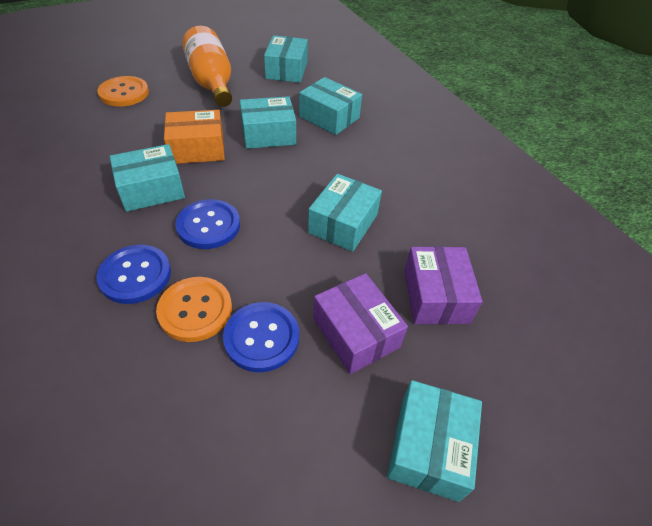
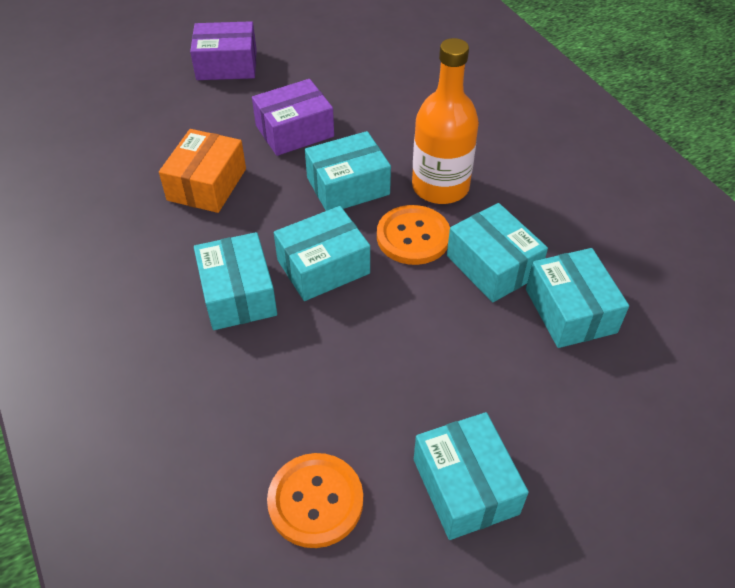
blue button: 3 -> 0

